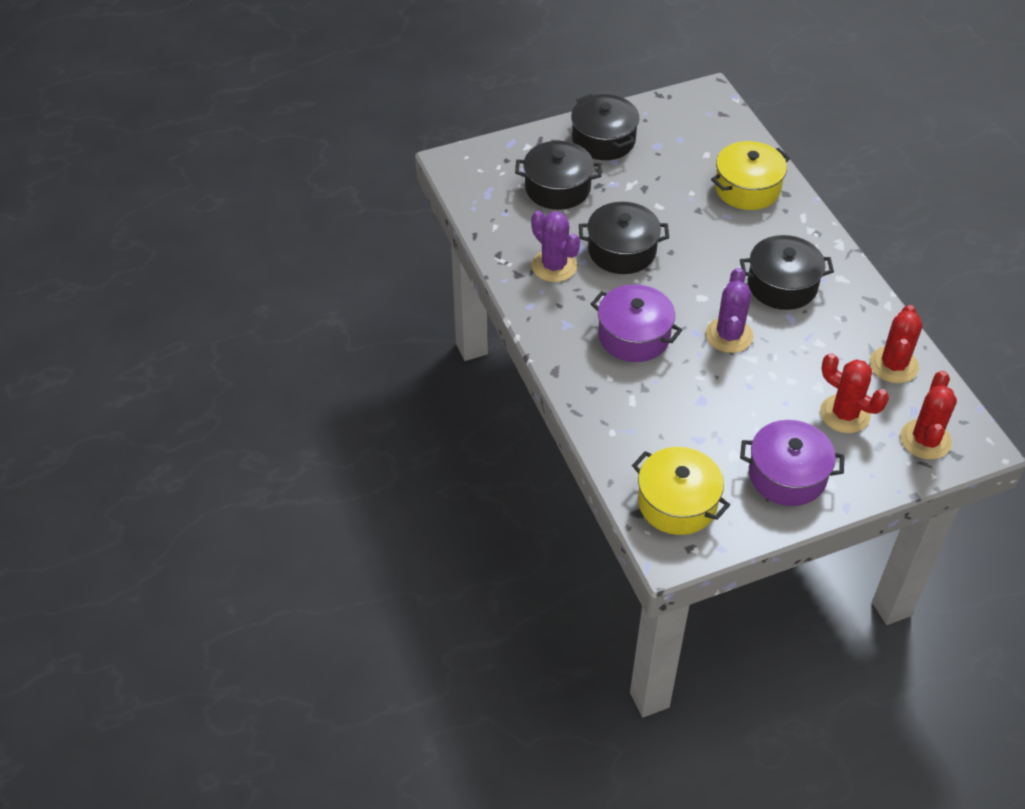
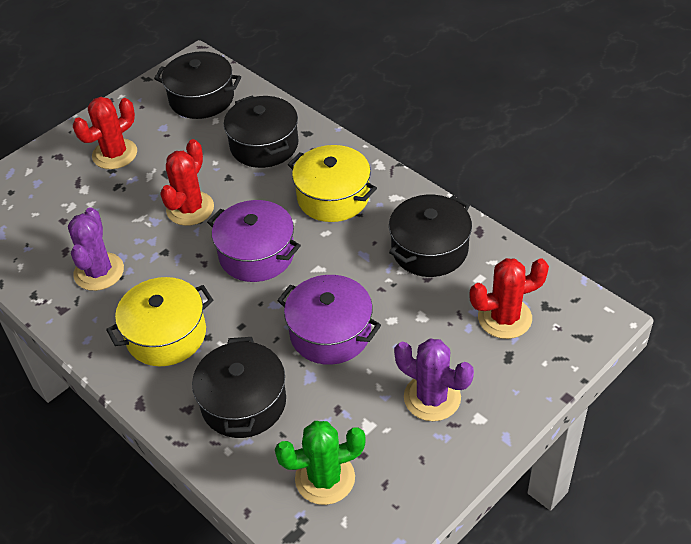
green cactus: 0 -> 1

